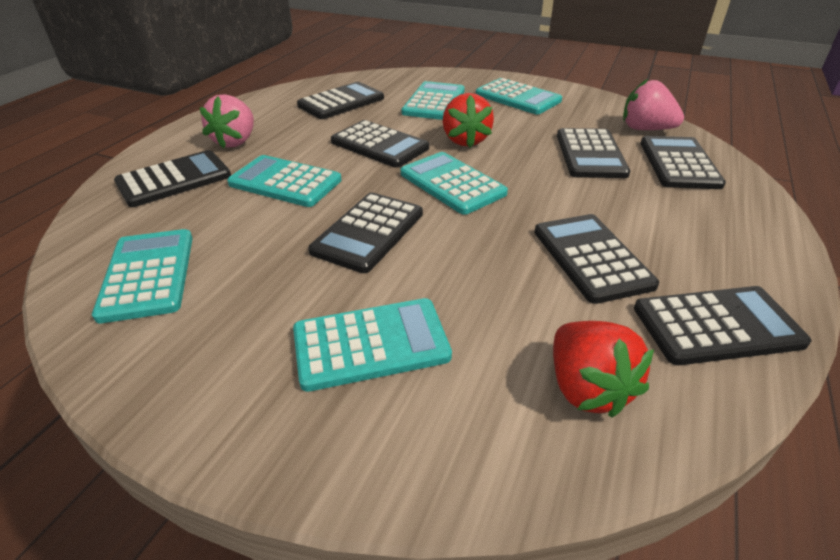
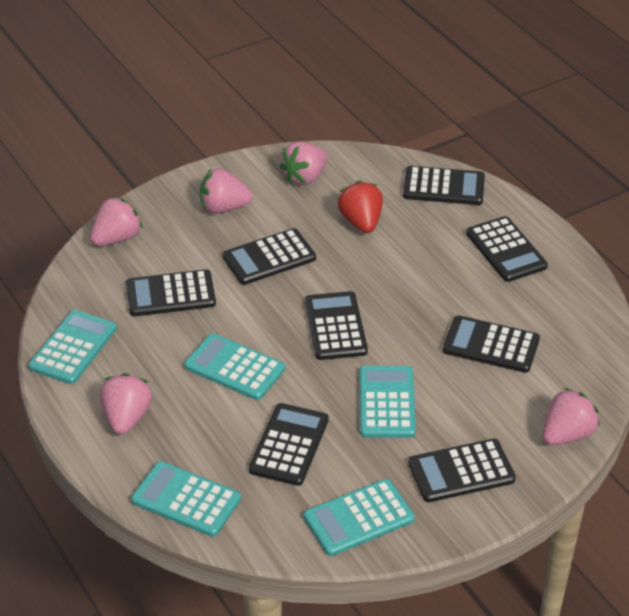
pink strawberry: 2 -> 5
red strawberry: 2 -> 1
turquoise calculator: 6 -> 5

